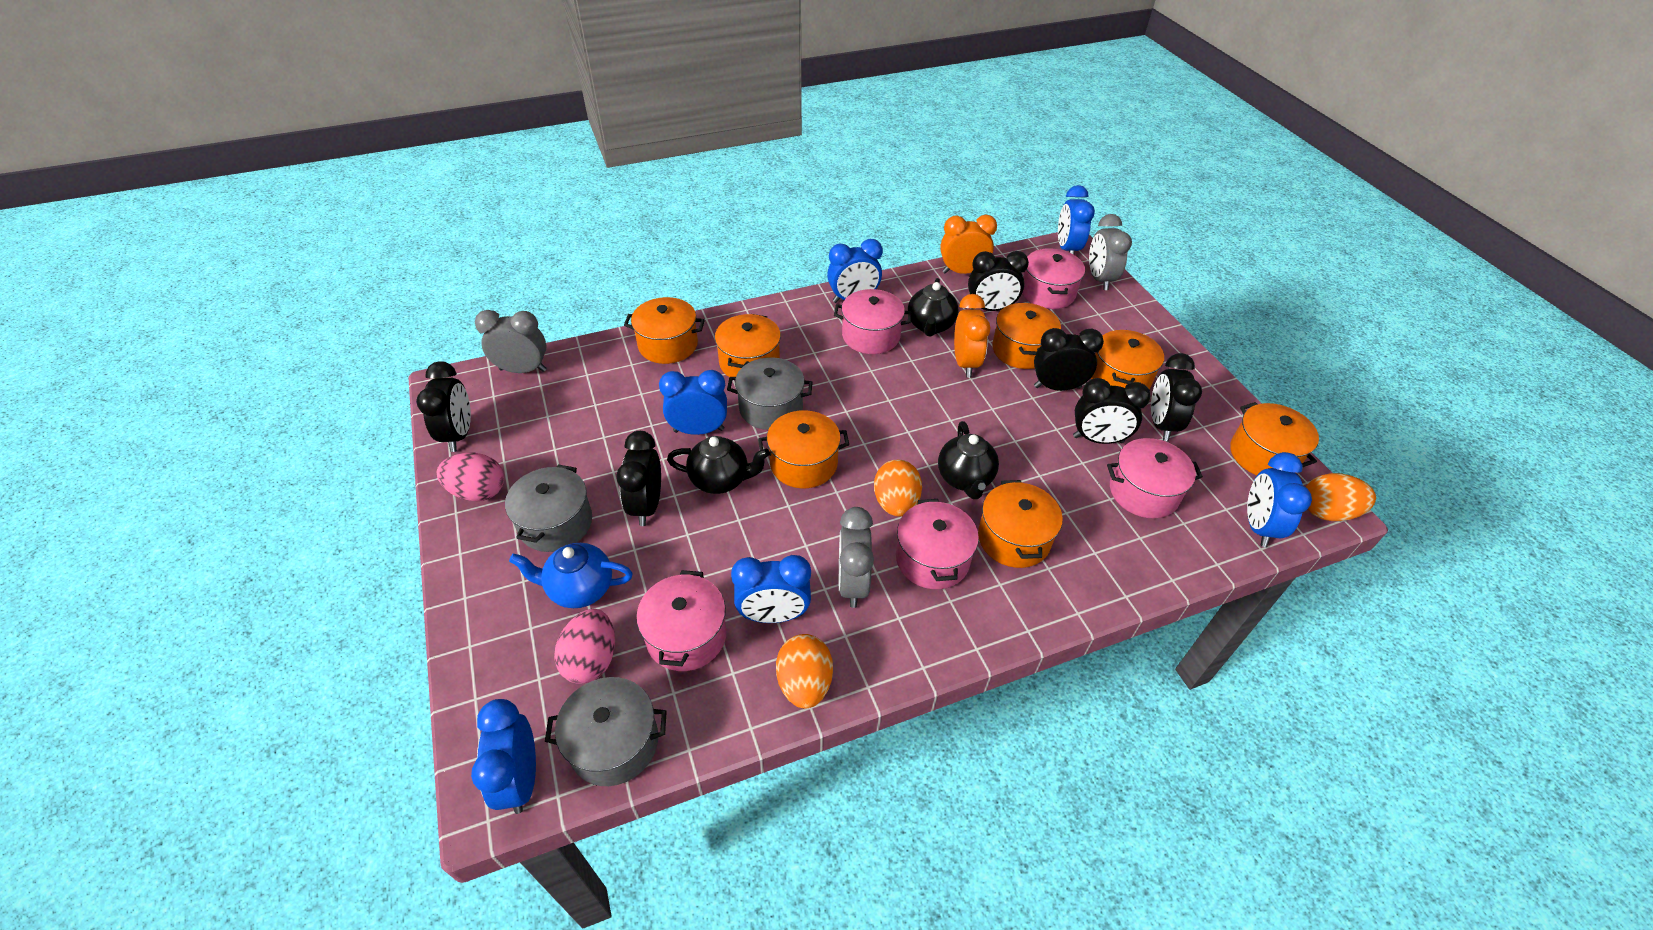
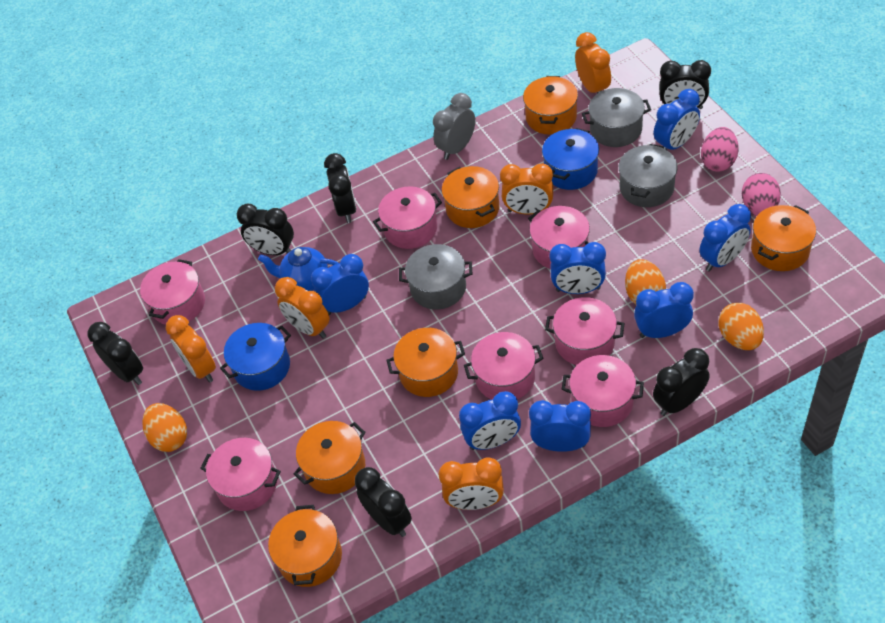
black teapot: 3 -> 0
blue clock: 6 -> 7
blue pot: 0 -> 2
grey clock: 3 -> 1
orange clock: 2 -> 5
orange pot: 7 -> 6
pink pot: 5 -> 7

